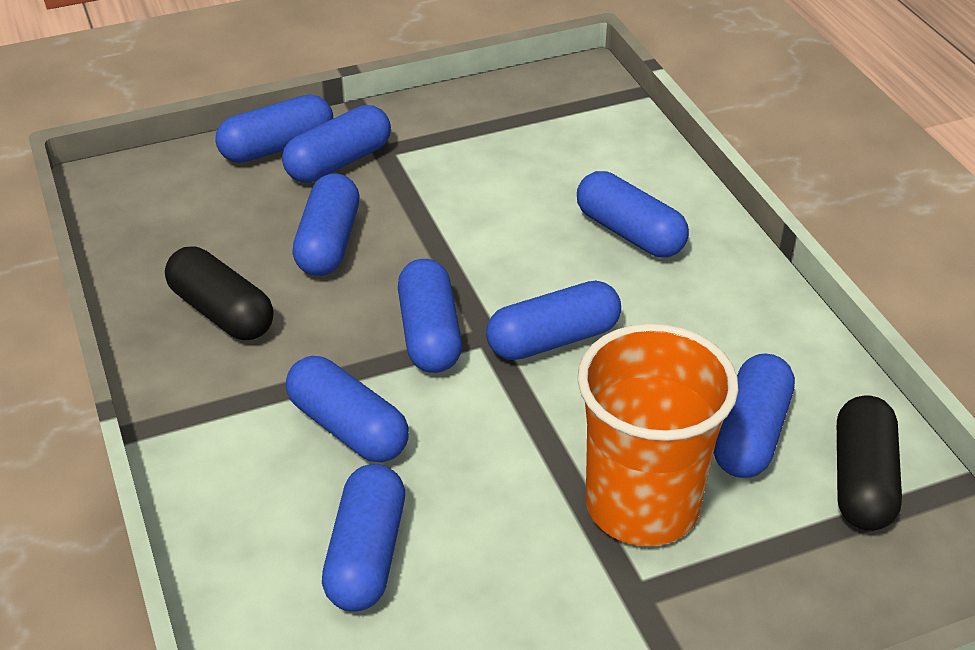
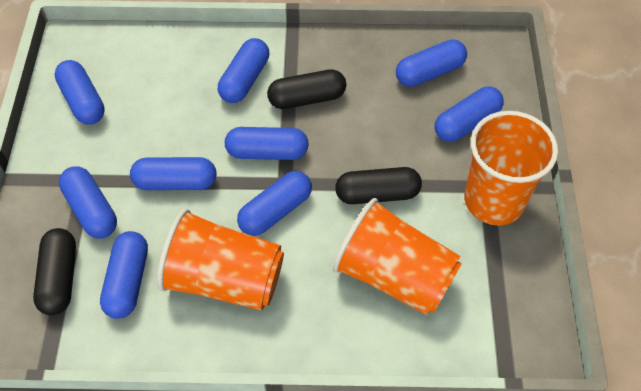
black capsule: 2 -> 3
orange cup: 1 -> 3

